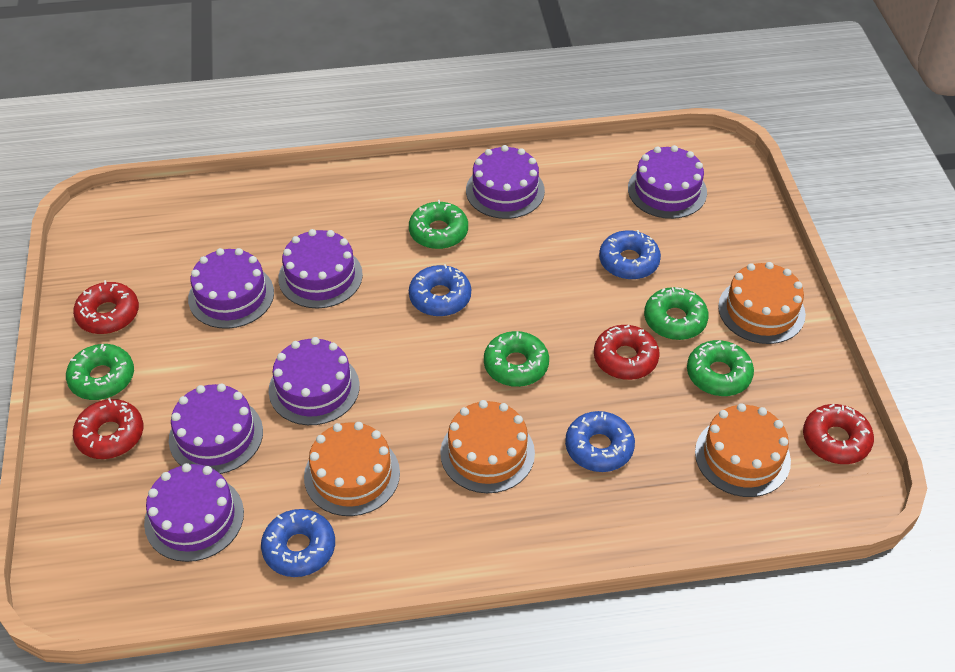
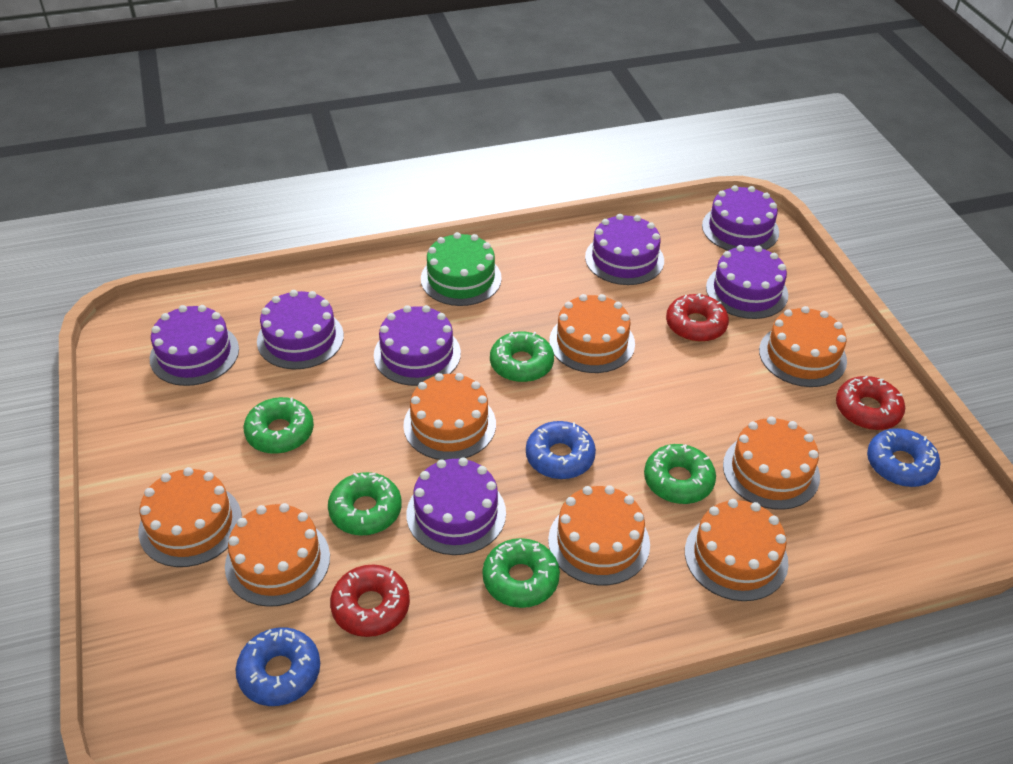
blue donut: 4 -> 3
green cake: 0 -> 1
orange cake: 4 -> 8
red donut: 4 -> 3

